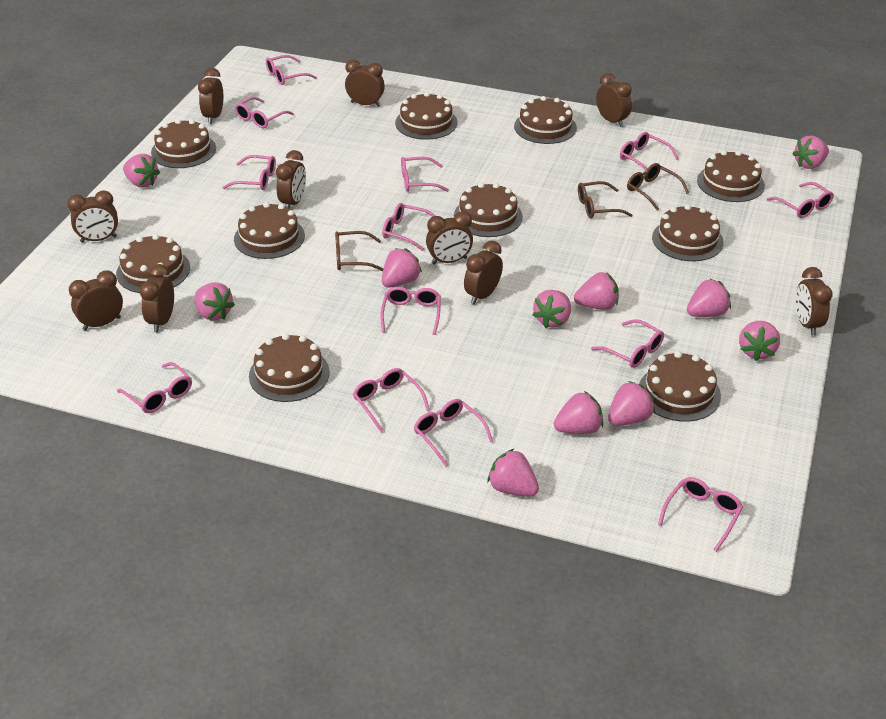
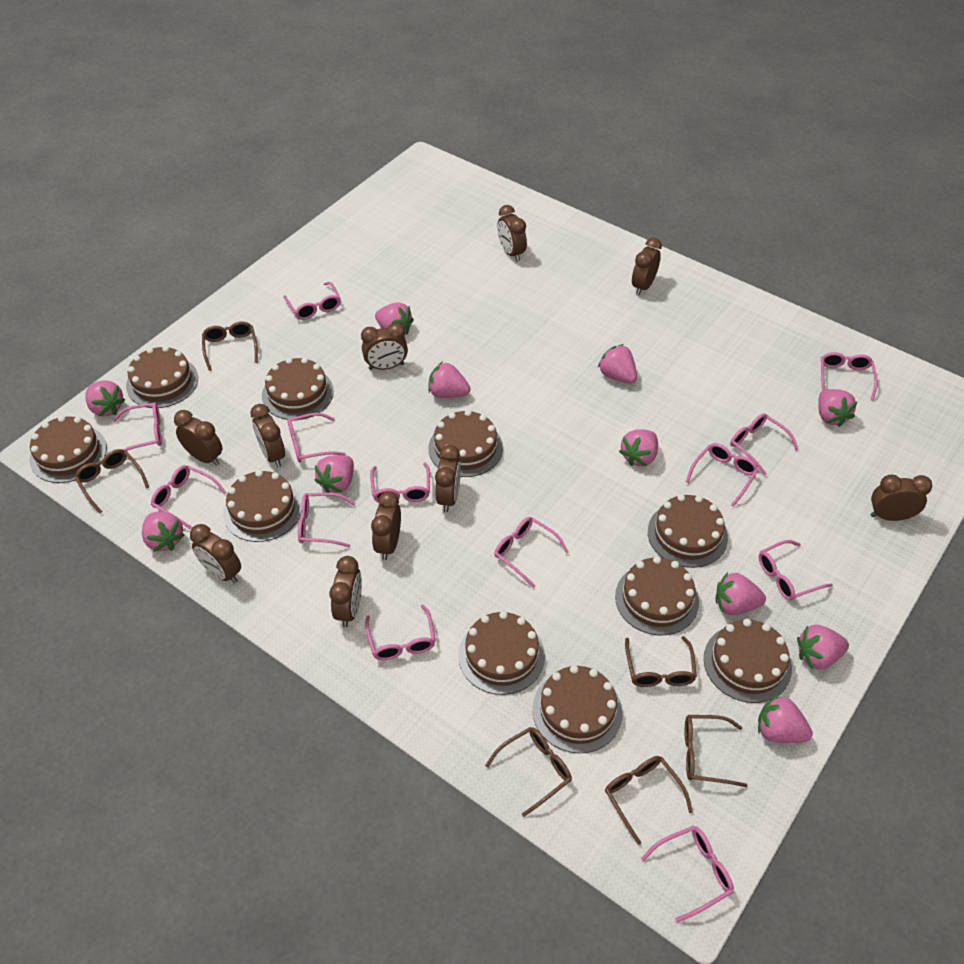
brown glasses: 3 -> 6

